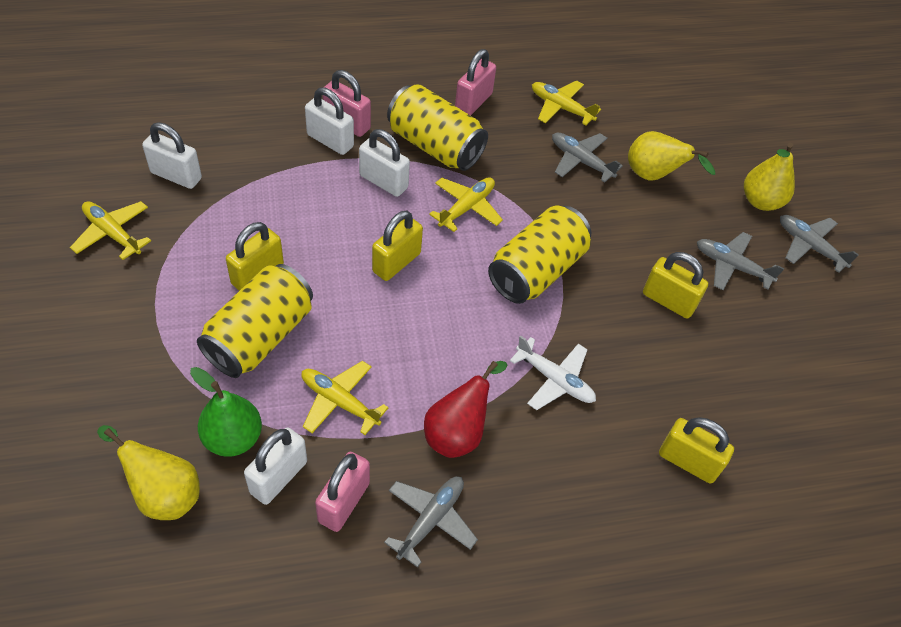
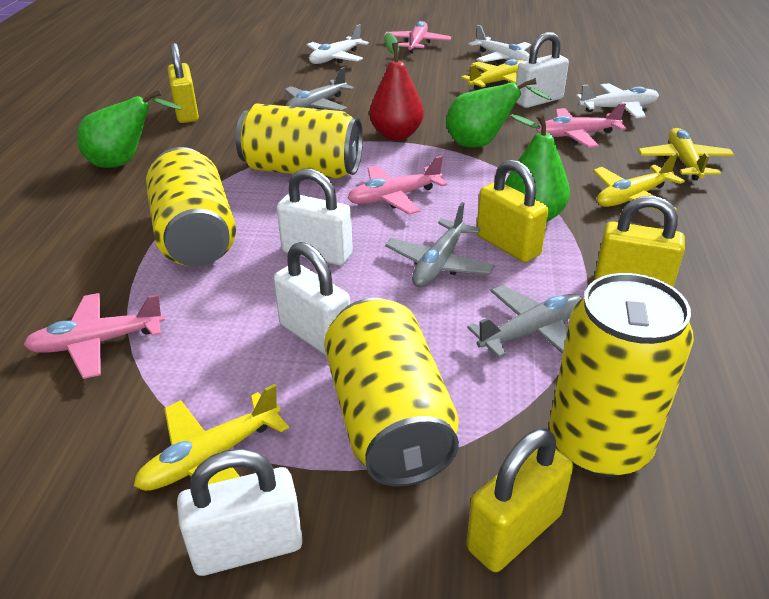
green pear: 1 -> 3
grey plane: 4 -> 3
pink padlock: 3 -> 0
pink plane: 0 -> 4
white plane: 1 -> 3
yellow can: 3 -> 4
yellow pear: 3 -> 0

